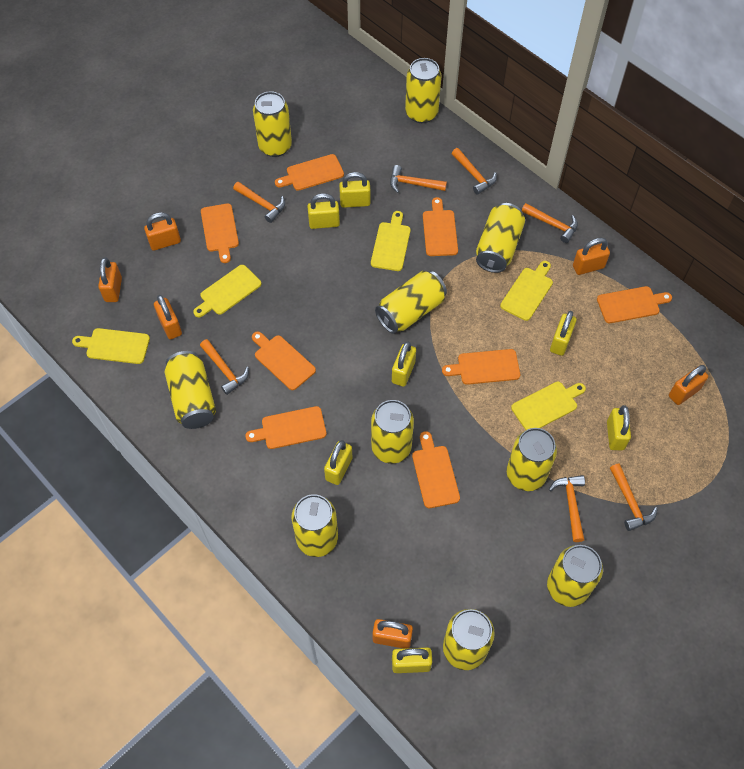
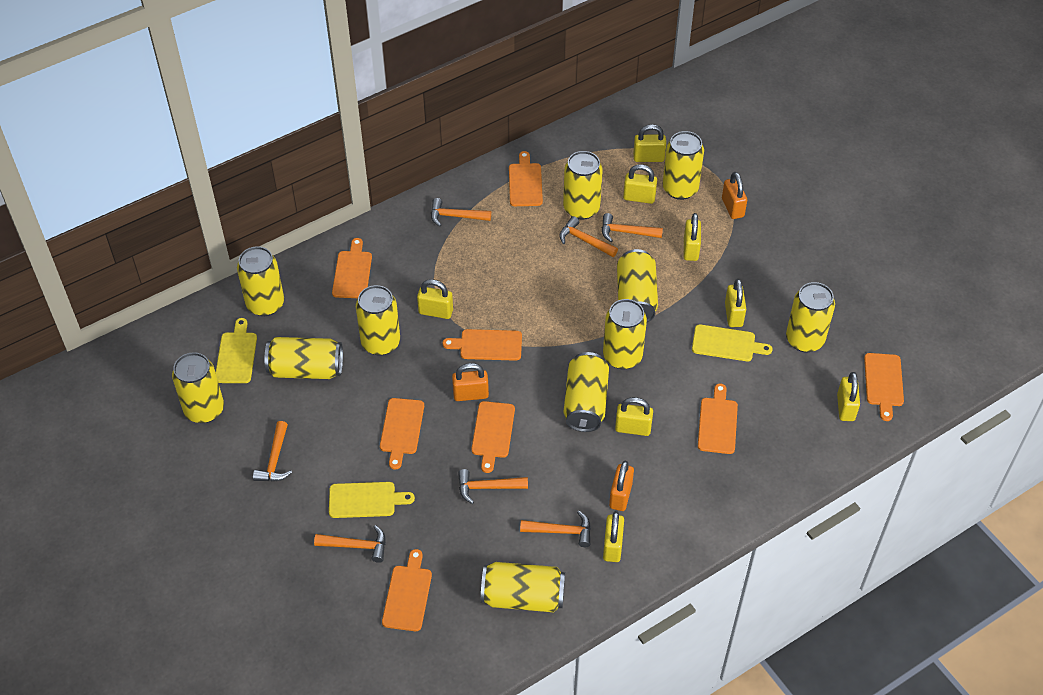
orange padlock: 6 -> 3
yellow can: 10 -> 11
yellow cutting board: 5 -> 3
yellow padlock: 7 -> 8

